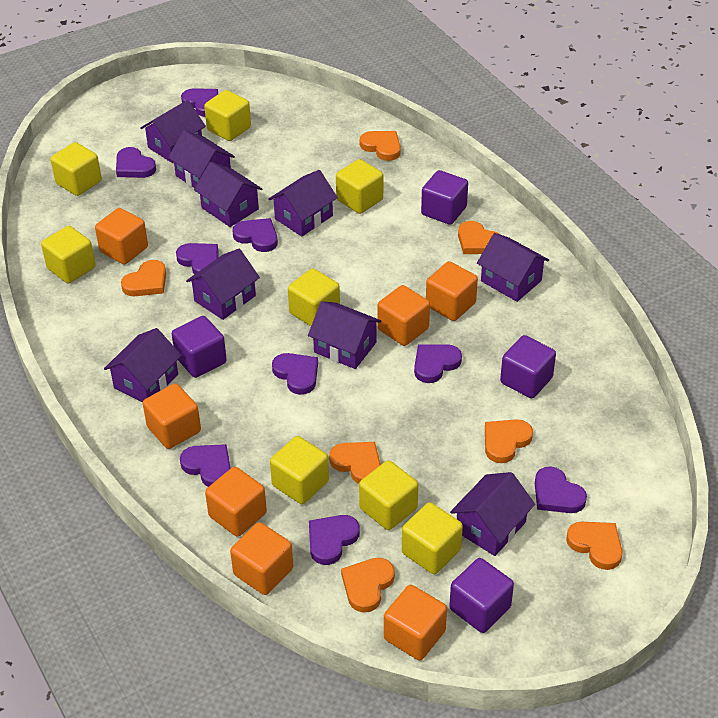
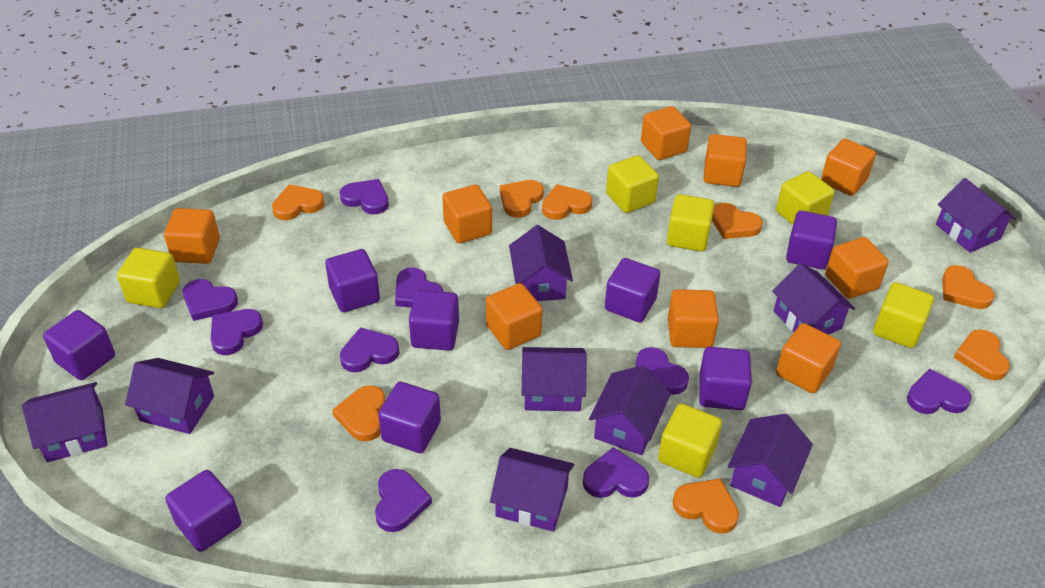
orange cube: 7 -> 9
orange heart: 7 -> 8
purple cube: 4 -> 8
yellow cube: 8 -> 6

